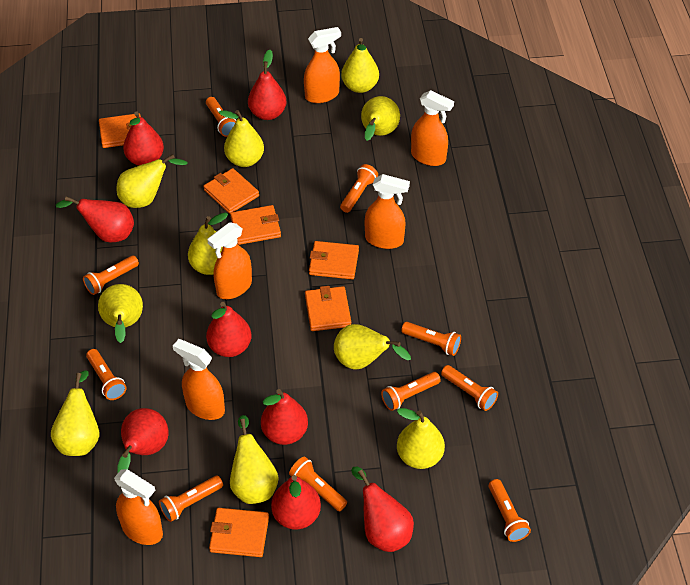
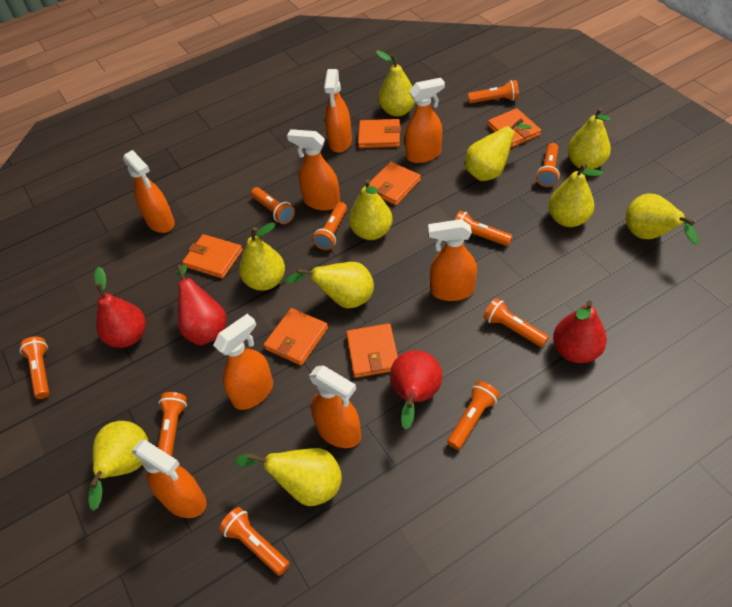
orange spray bottle: 6 -> 8
red pear: 8 -> 4

